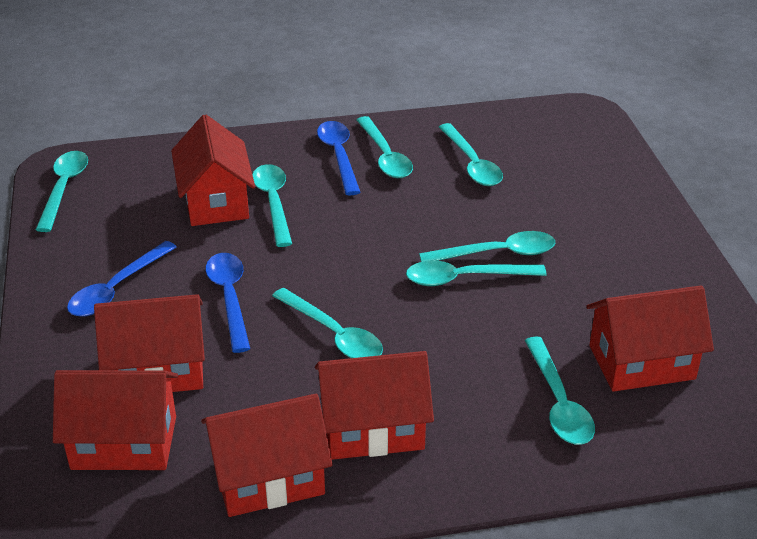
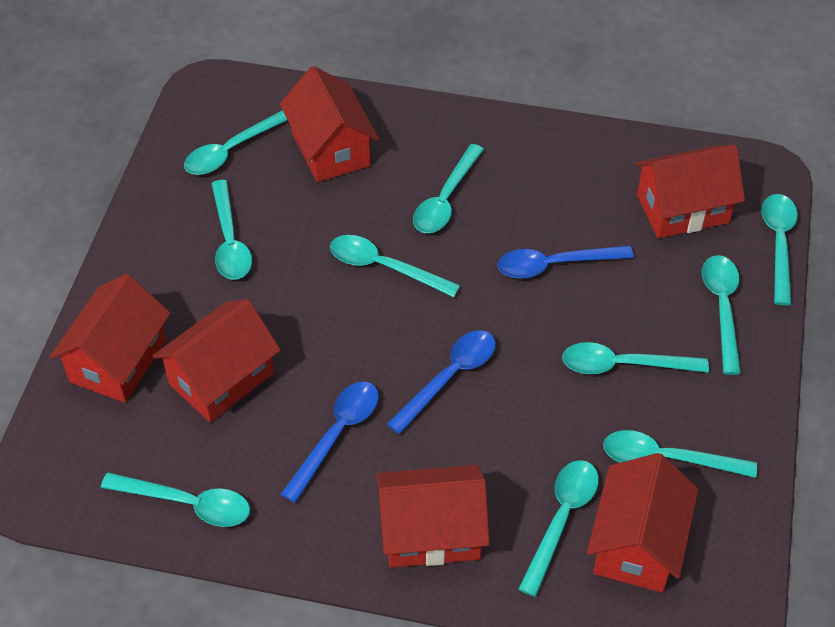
turquoise spoon: 8 -> 10

